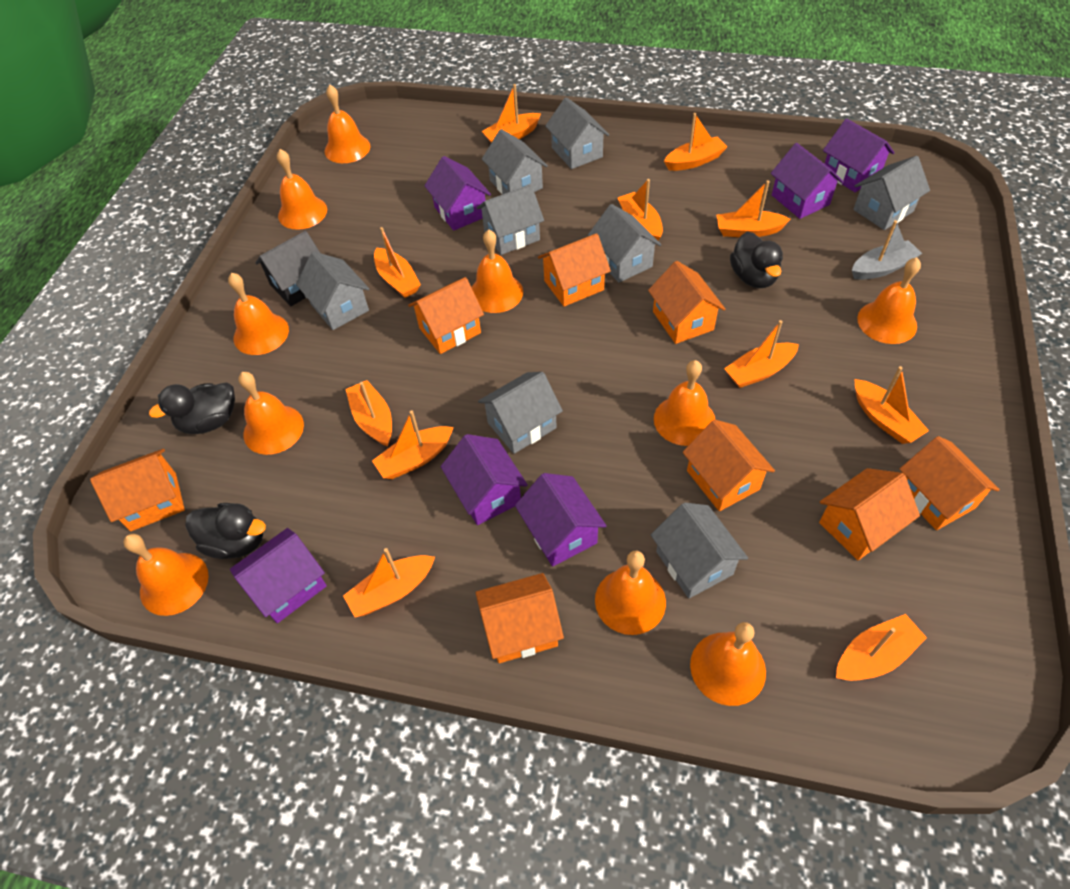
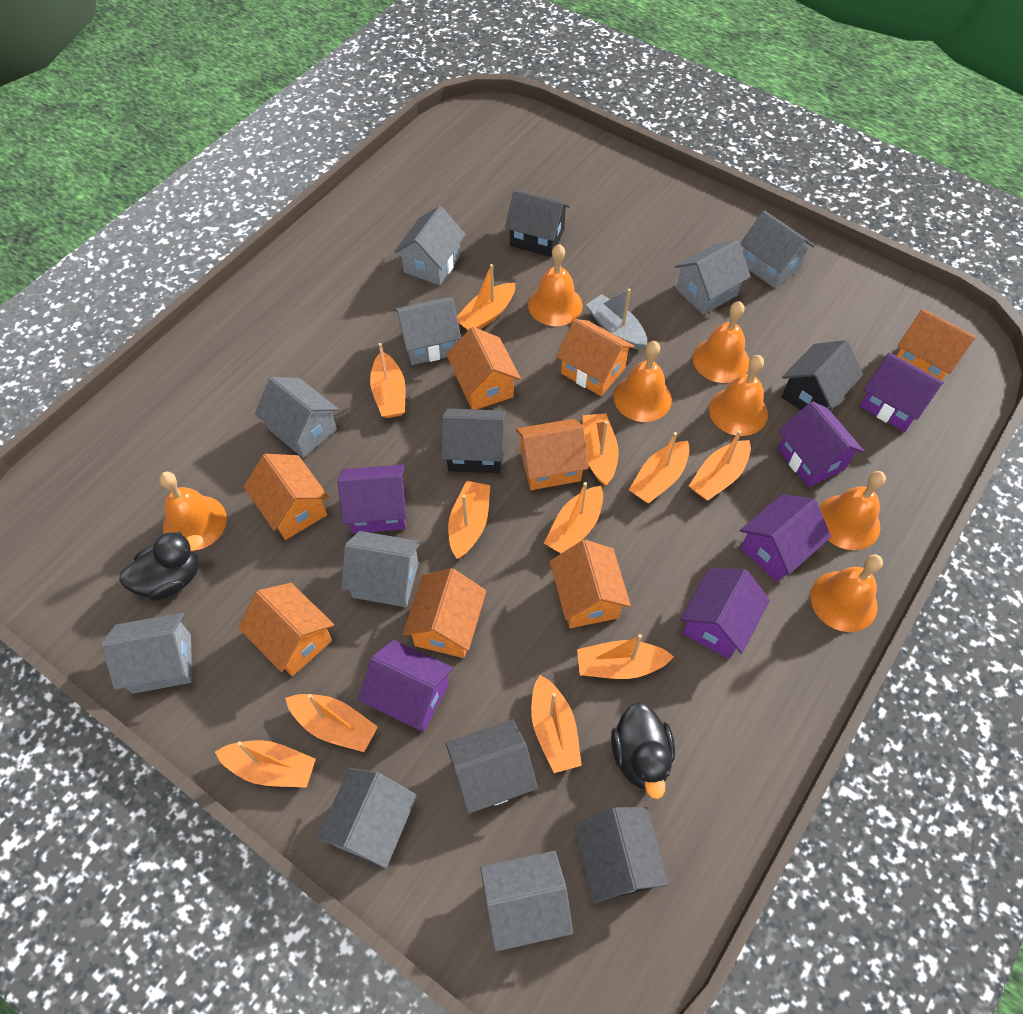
black duck: 3 -> 2
black house: 1 -> 5
grey house: 8 -> 9
orange bell: 10 -> 7

